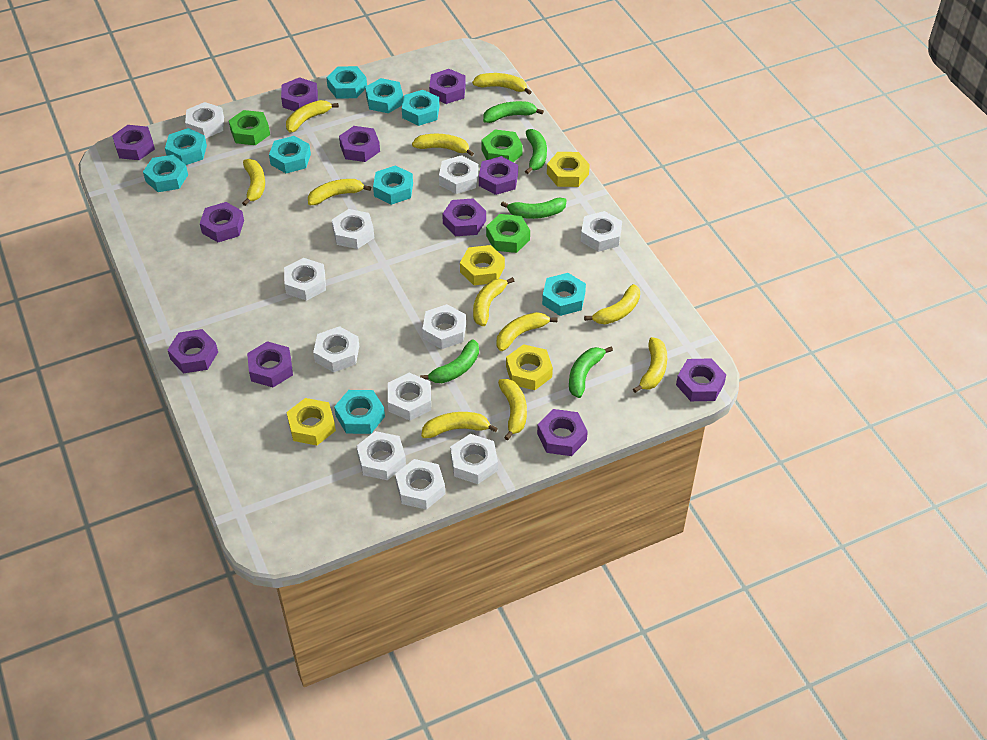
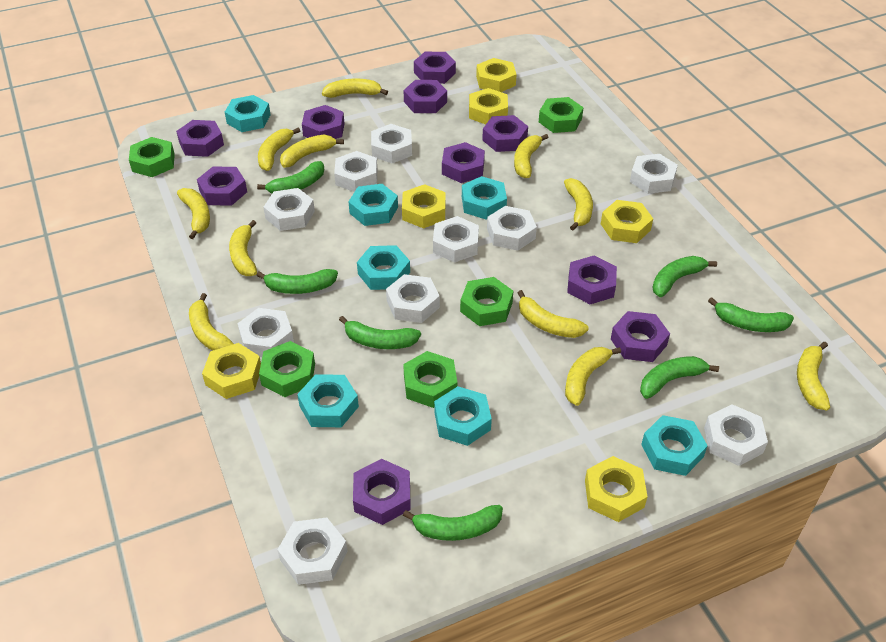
green banana: 5 -> 7
green nut: 3 -> 5
purple nut: 11 -> 10
turquoise nut: 9 -> 7
white nut: 11 -> 10
yellow nut: 4 -> 6

